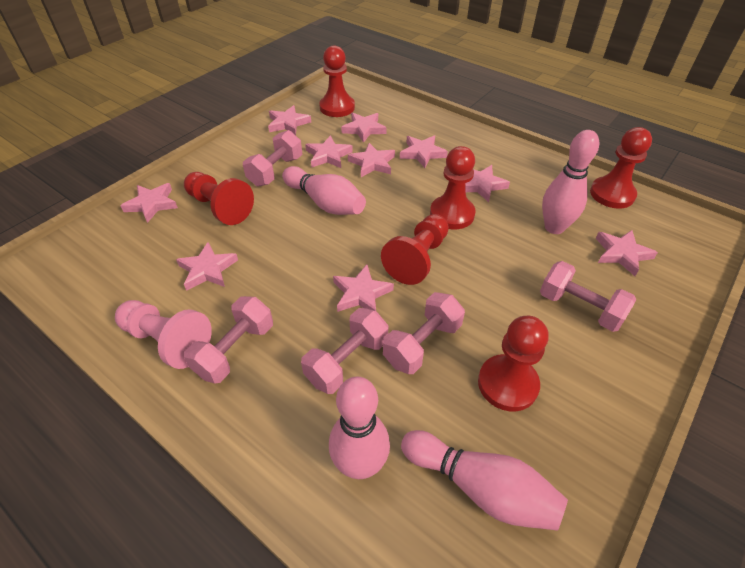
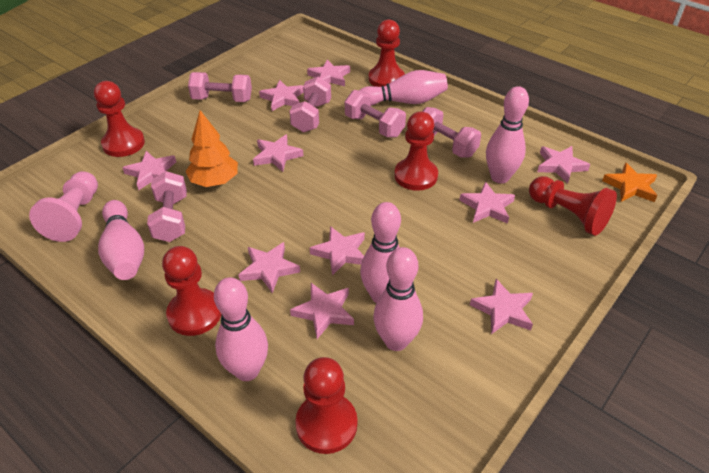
orange star: 0 -> 1
orange tree: 0 -> 1
pink bowling pin: 4 -> 6

